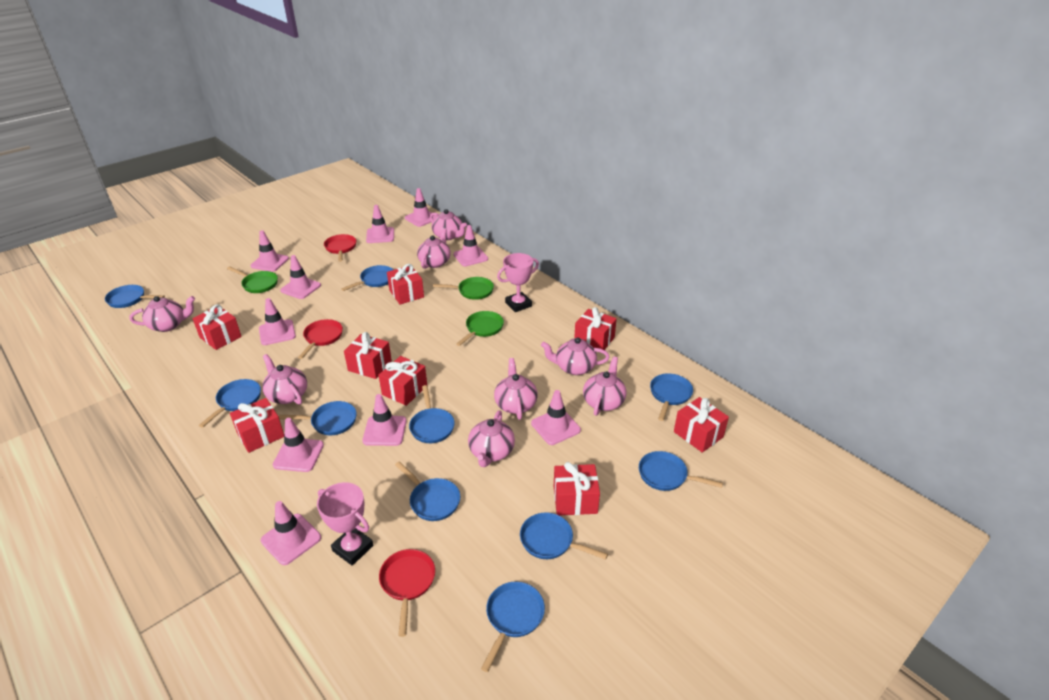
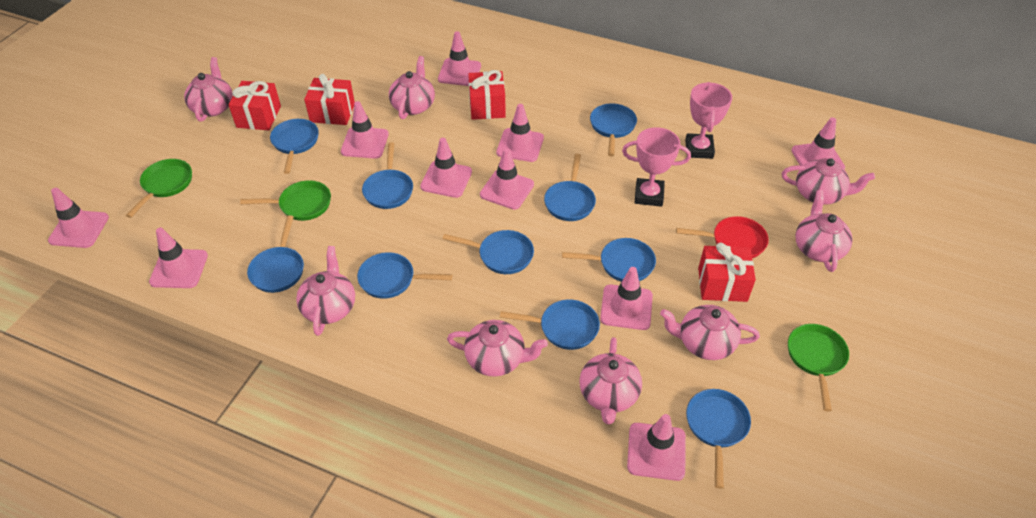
red gift: 8 -> 4
red pan: 3 -> 1

